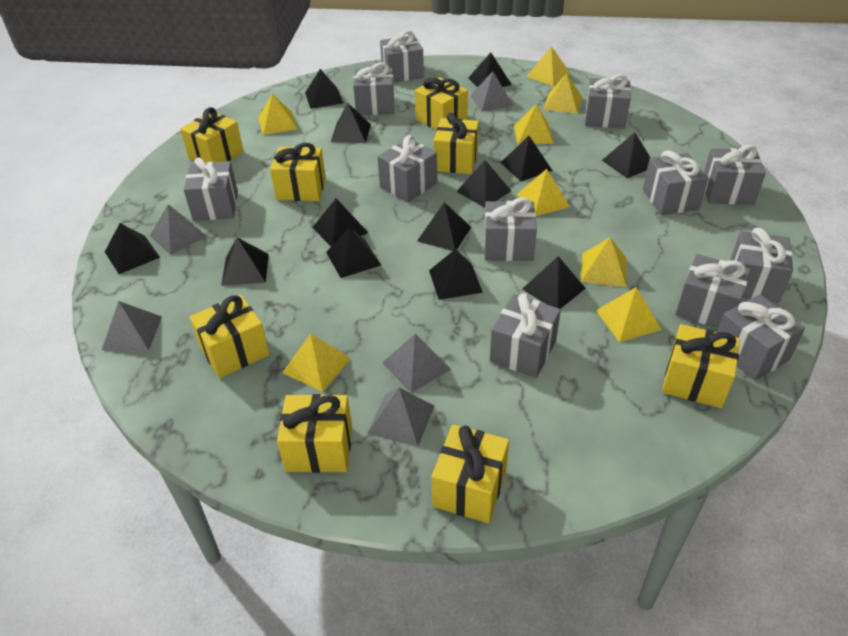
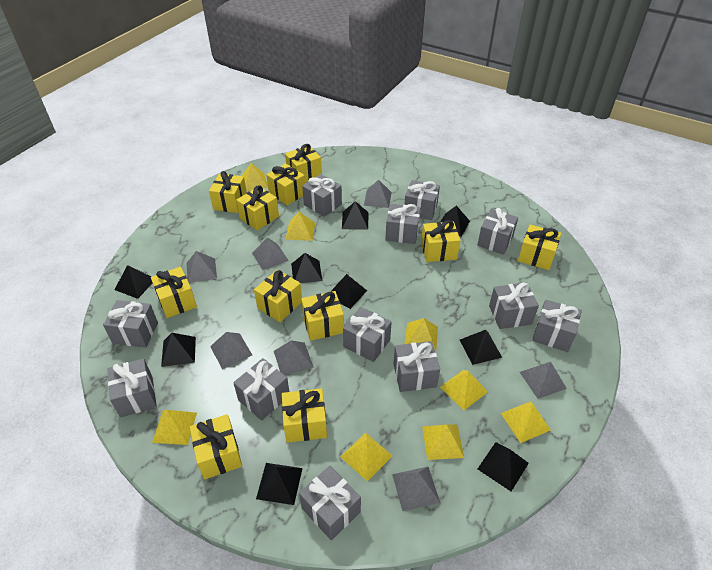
black pyramid: 13 -> 9
grey pyramid: 5 -> 7
yellow gift: 8 -> 11

